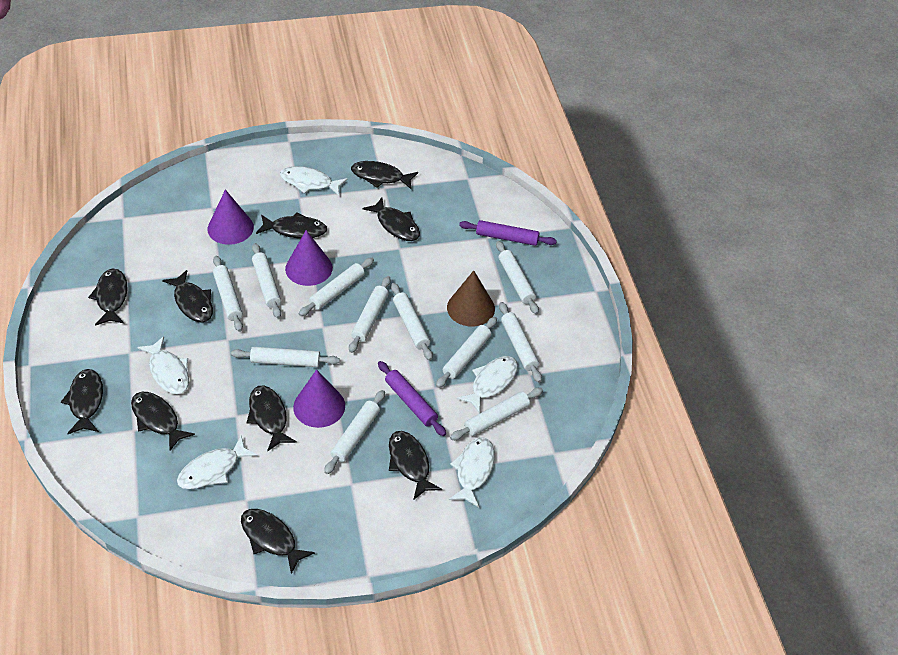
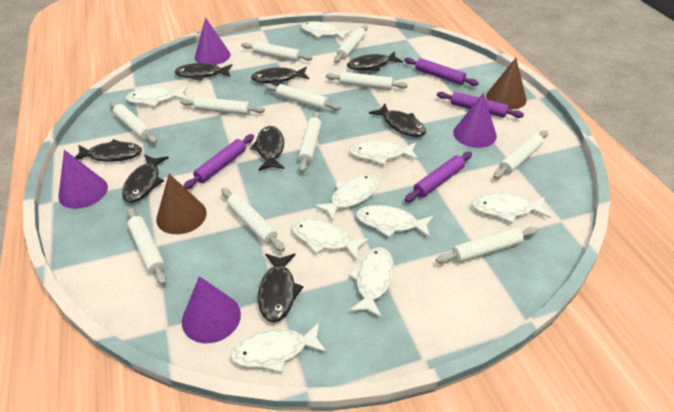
black fish: 10 -> 8
brown cone: 1 -> 2
purple cone: 3 -> 4
purple rolling pin: 2 -> 4
white fish: 5 -> 9

